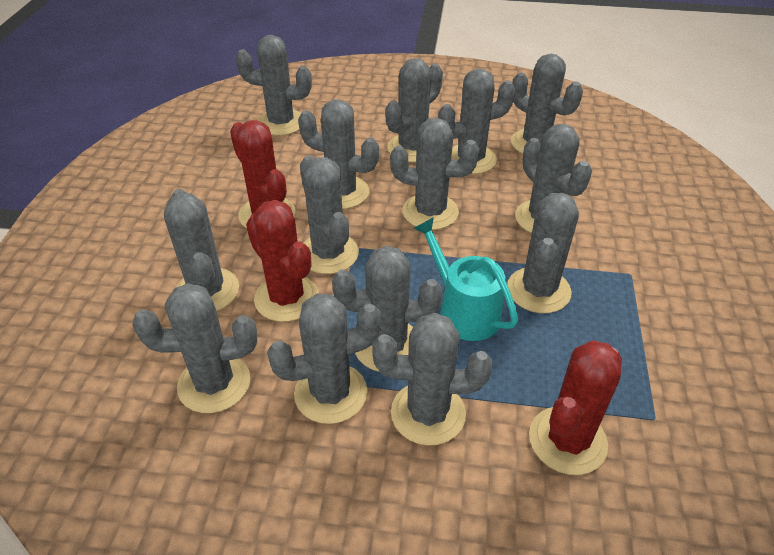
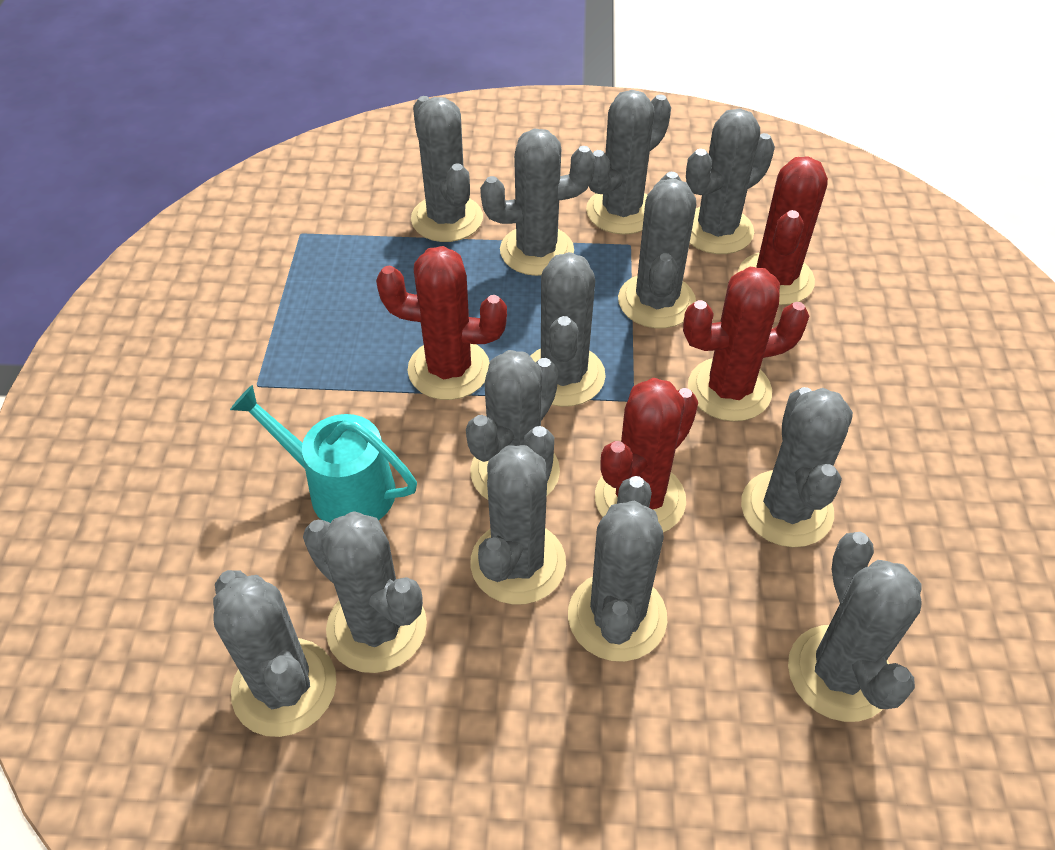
grey cactus: 14 -> 13
red cactus: 3 -> 4

